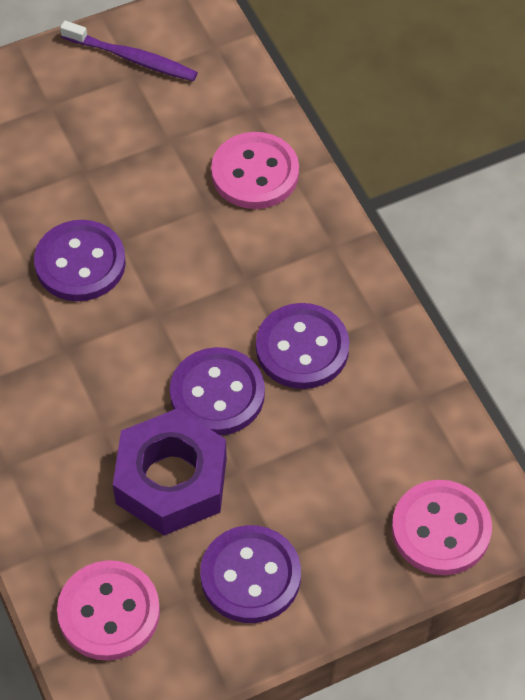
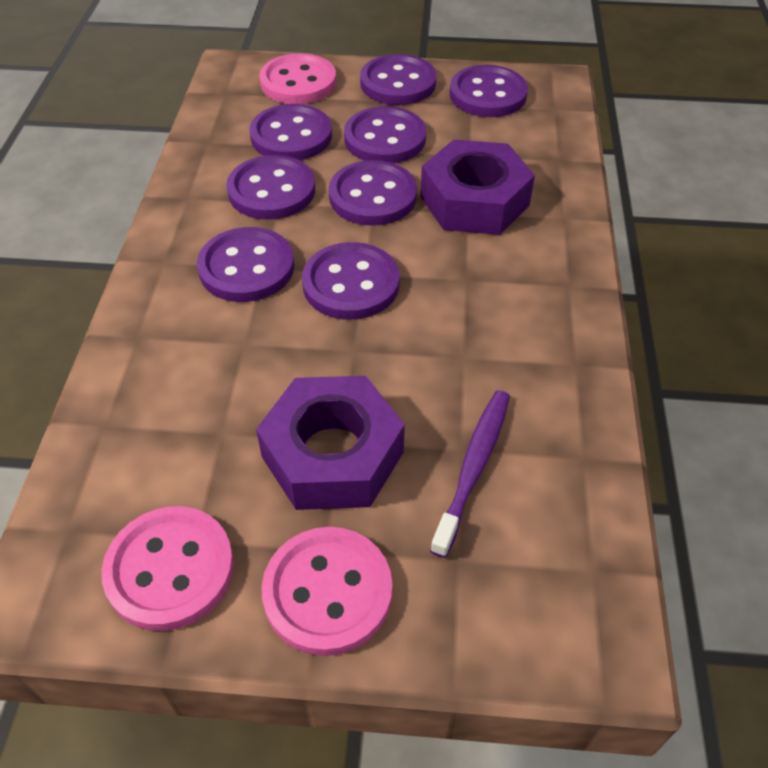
purple button: 4 -> 8
purple nut: 1 -> 2

